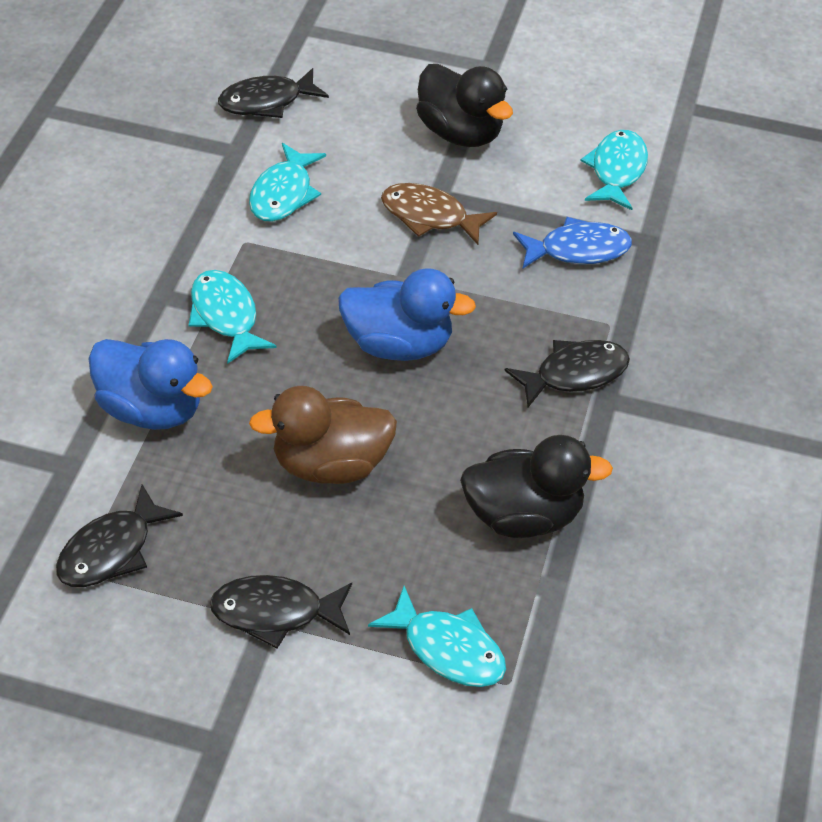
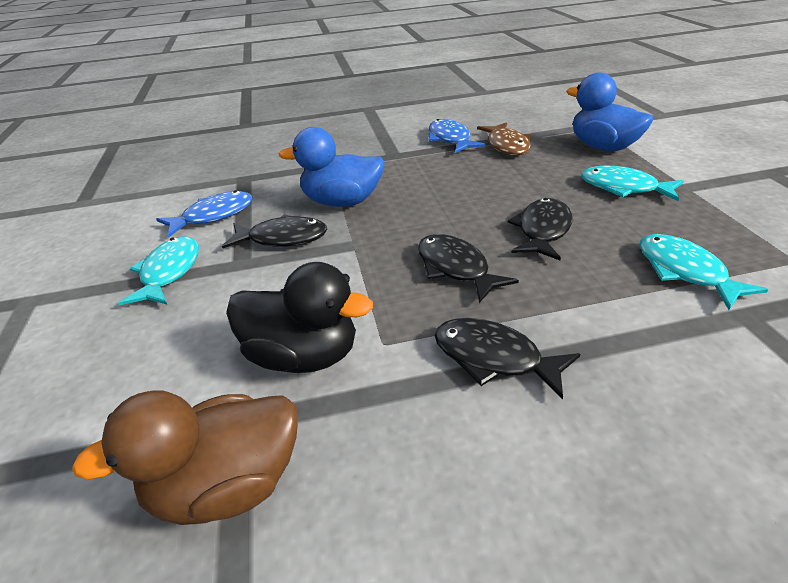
black duck: 2 -> 1
blue fish: 1 -> 2
turquoise fish: 4 -> 3

